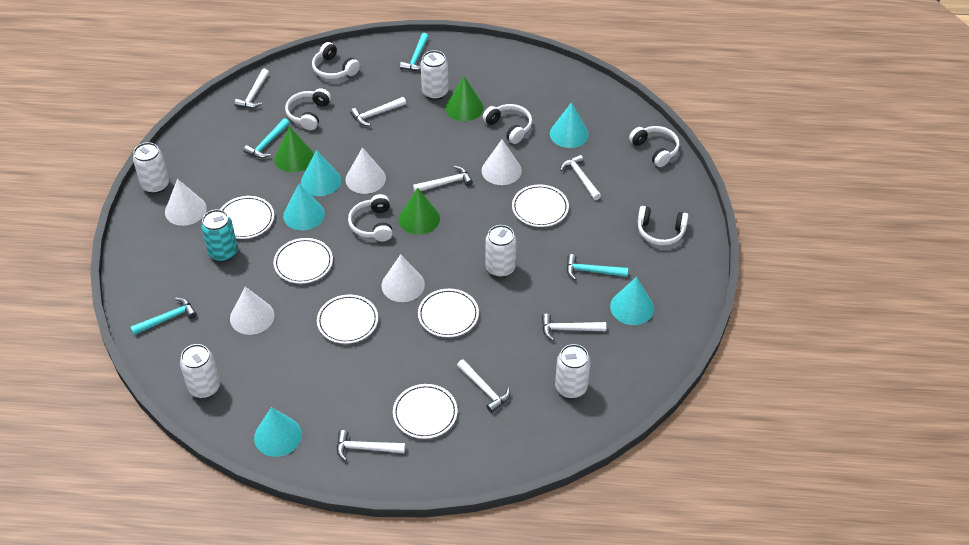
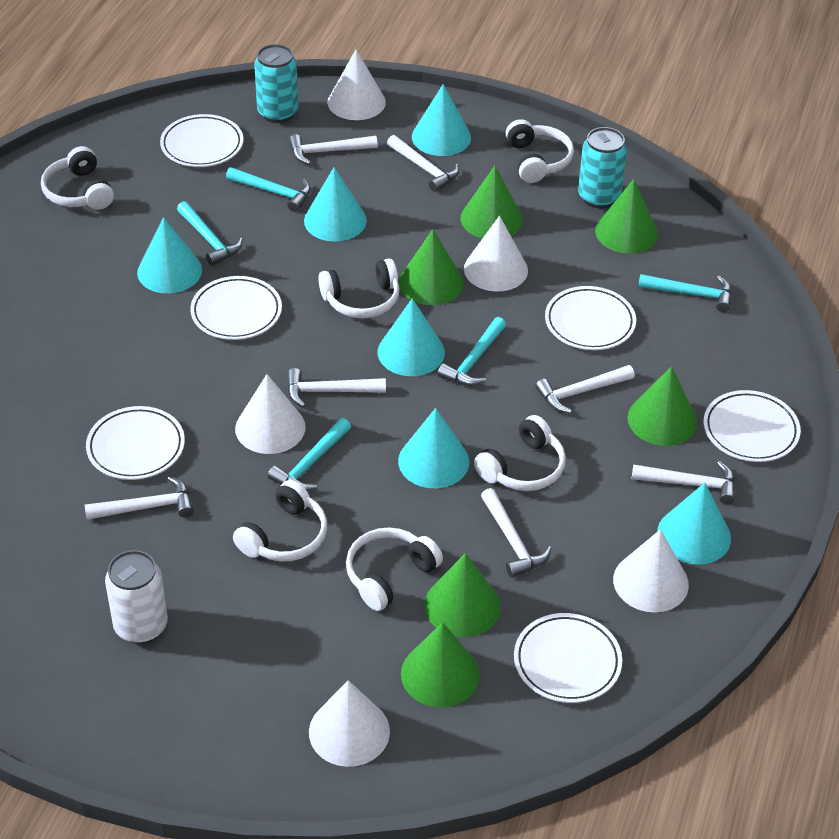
green cone: 3 -> 6
turquoise can: 1 -> 2
turquoise cone: 5 -> 6
turquoise hammer: 4 -> 5
white can: 5 -> 1

